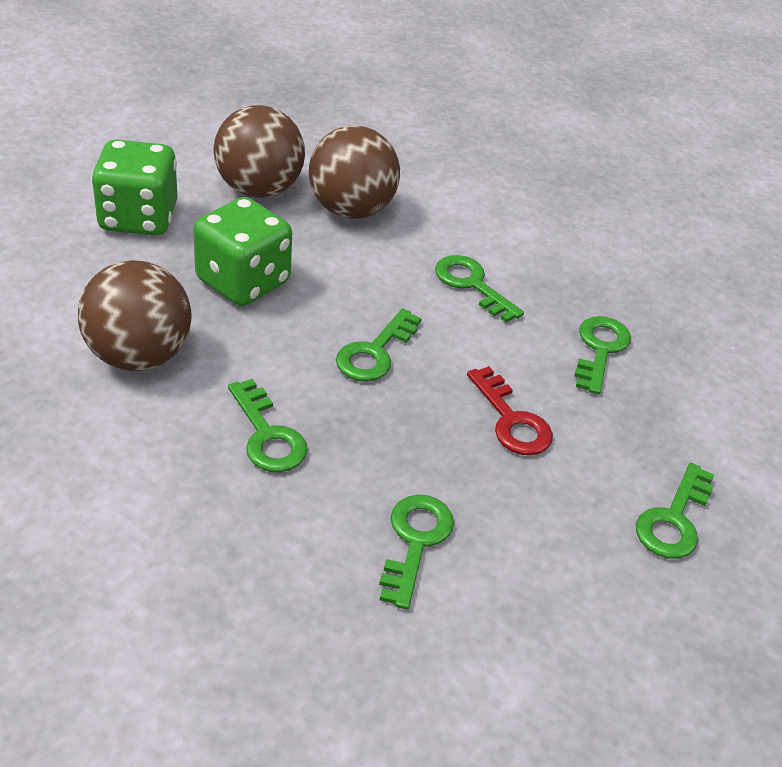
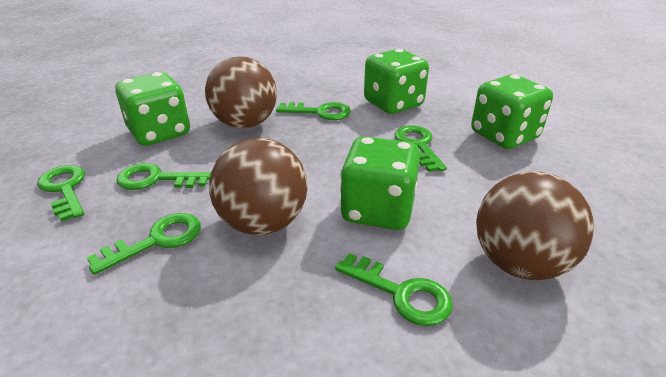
green dice: 2 -> 4
red key: 1 -> 0

